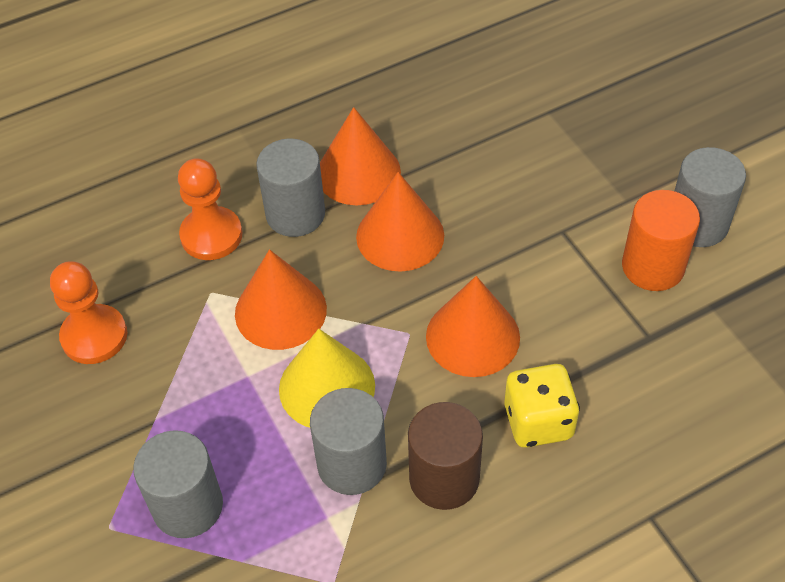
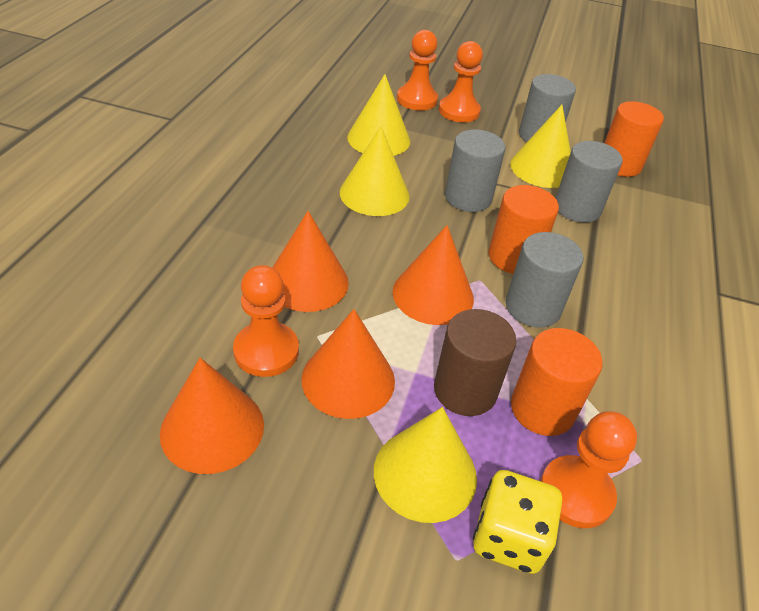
orange cylinder: 1 -> 3
orange pawn: 2 -> 4
yellow cone: 1 -> 4

